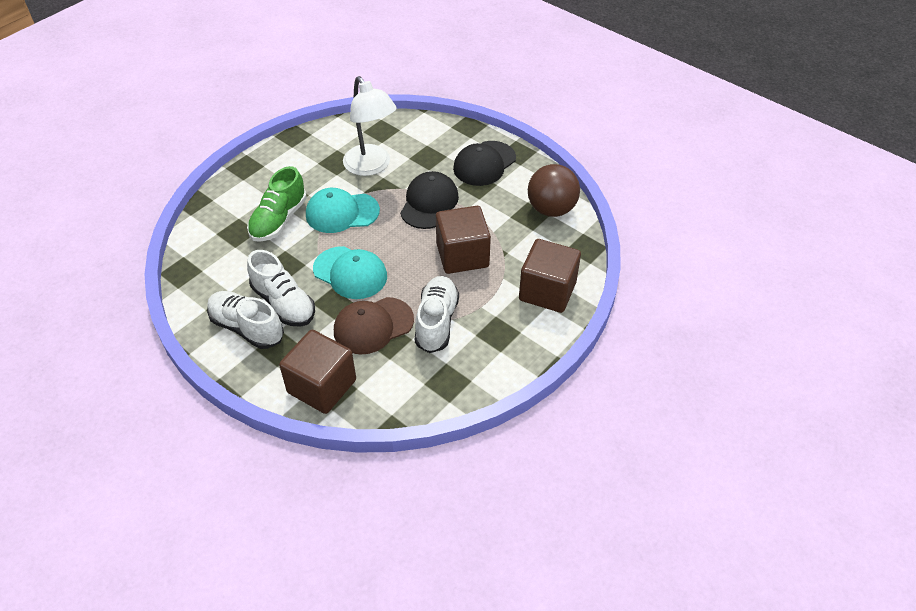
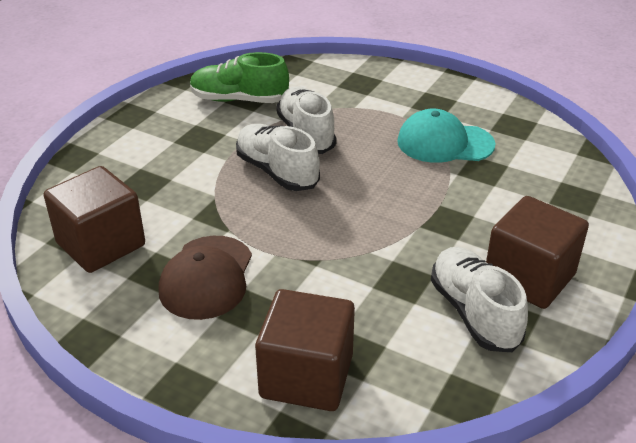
black cap: 2 -> 0
brown ball: 1 -> 0
turquoise cap: 2 -> 1
white lamp: 1 -> 0

